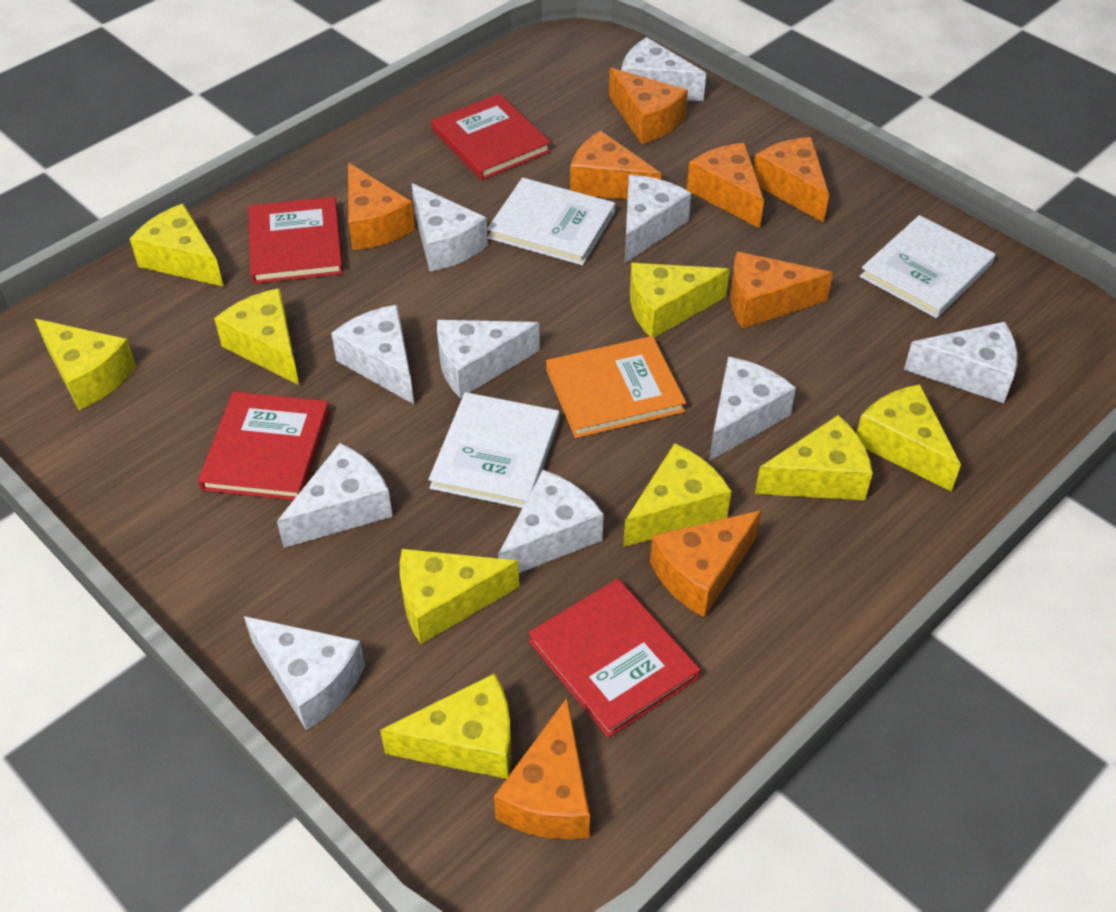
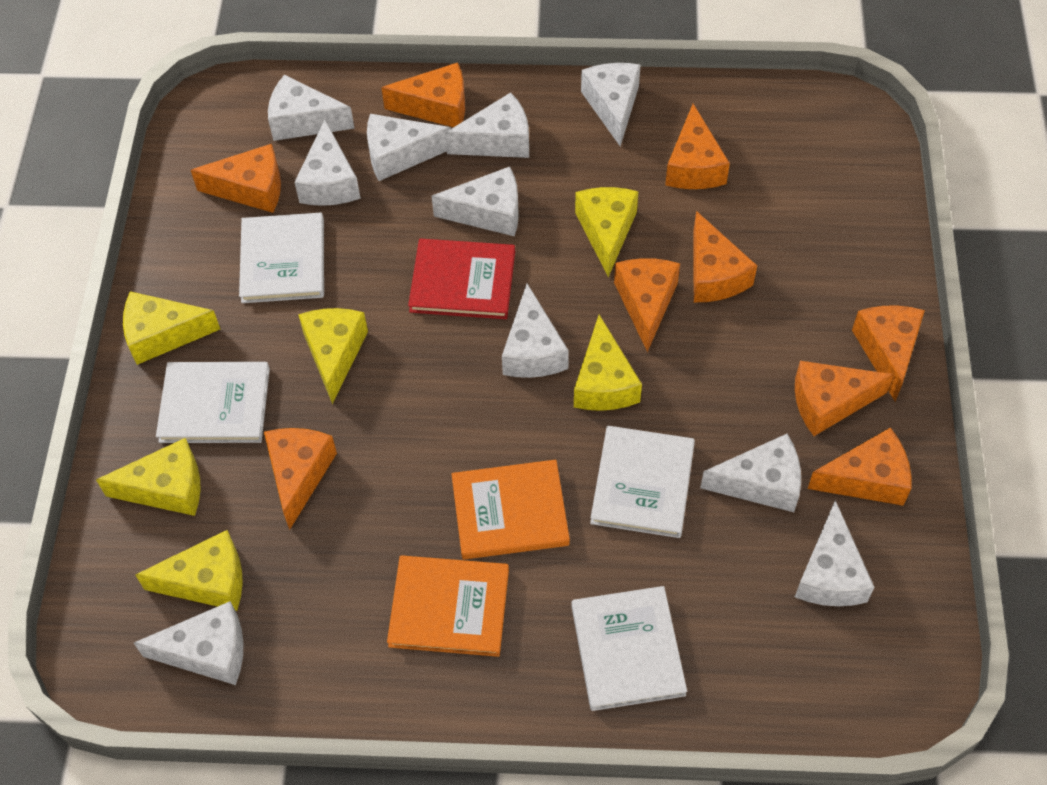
orange book: 1 -> 2
orange cheese: 8 -> 9
red book: 4 -> 1
white book: 3 -> 4
yellow cheese: 9 -> 6

